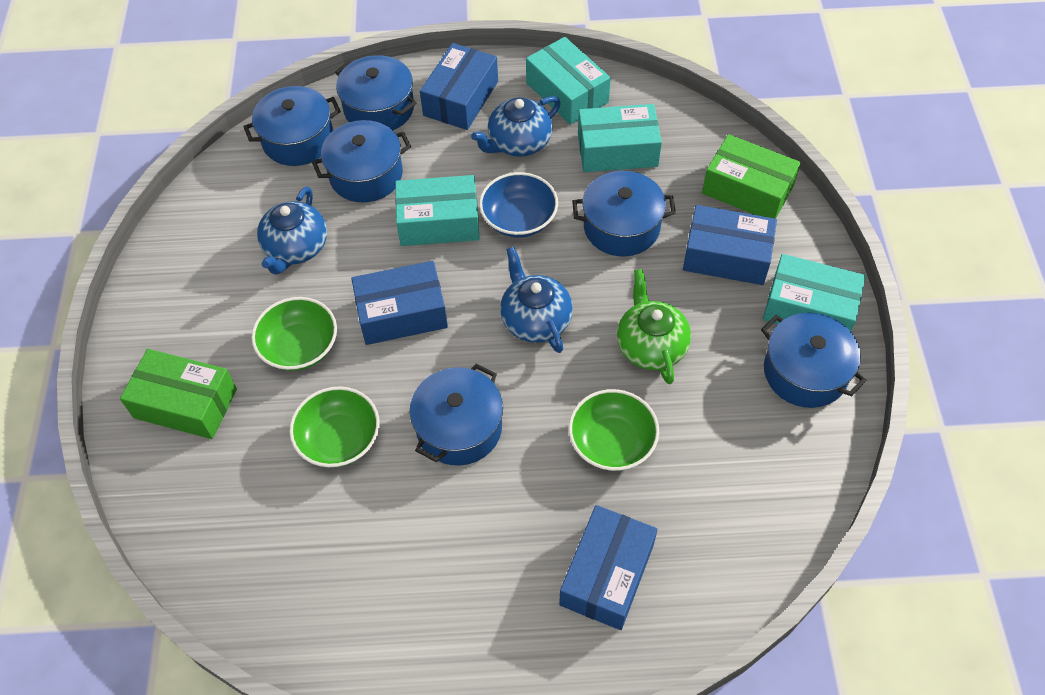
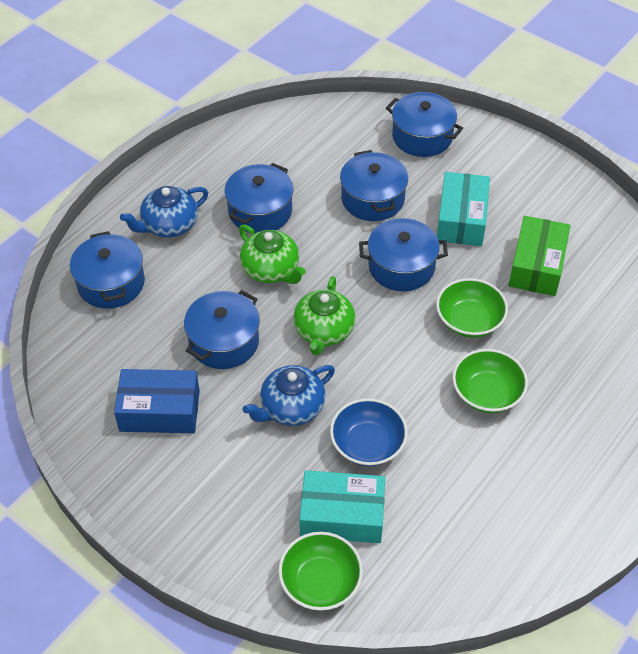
blue box: 4 -> 1
blue teapot: 3 -> 2
green box: 2 -> 1
green teapot: 1 -> 2
turquoise box: 4 -> 2

